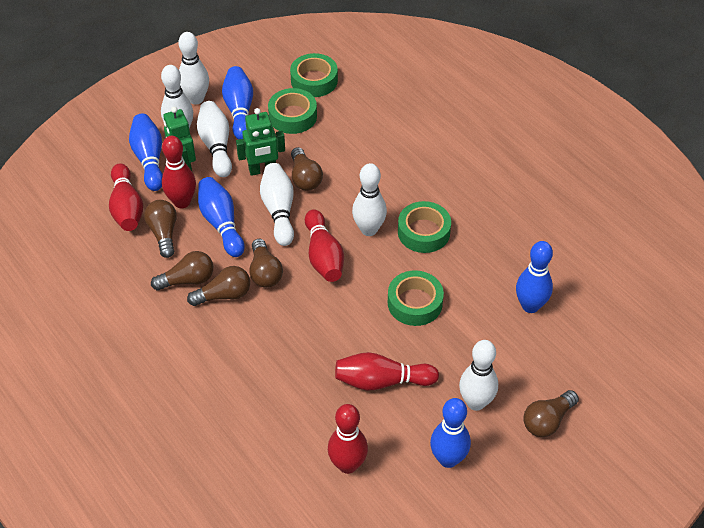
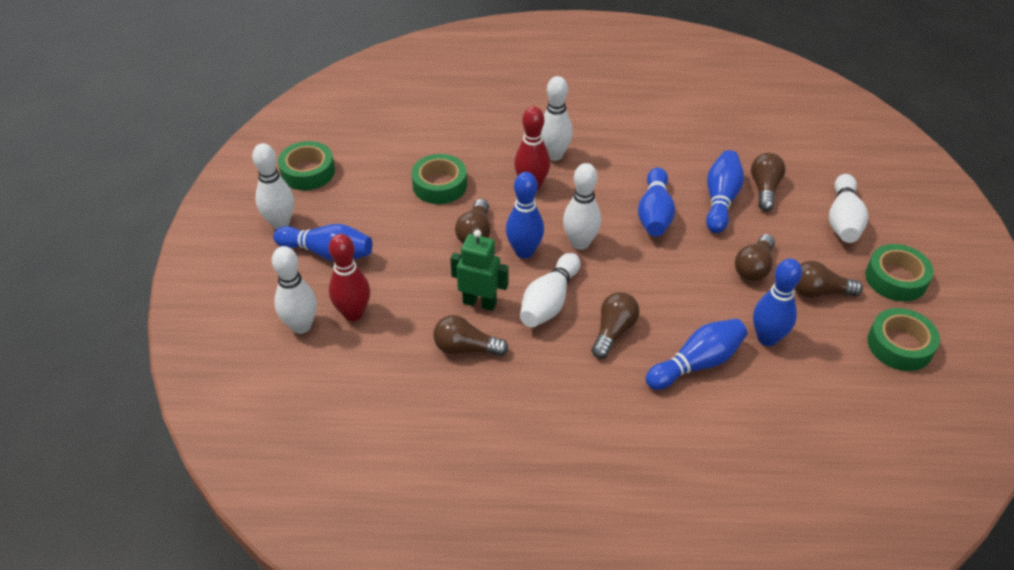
blue bowling pin: 5 -> 6
green robot: 2 -> 1
red bowling pin: 5 -> 2

